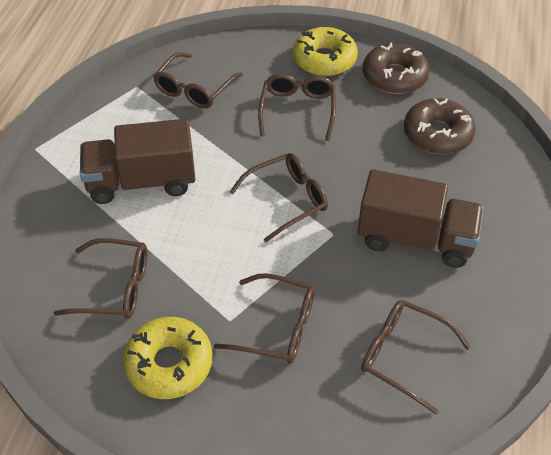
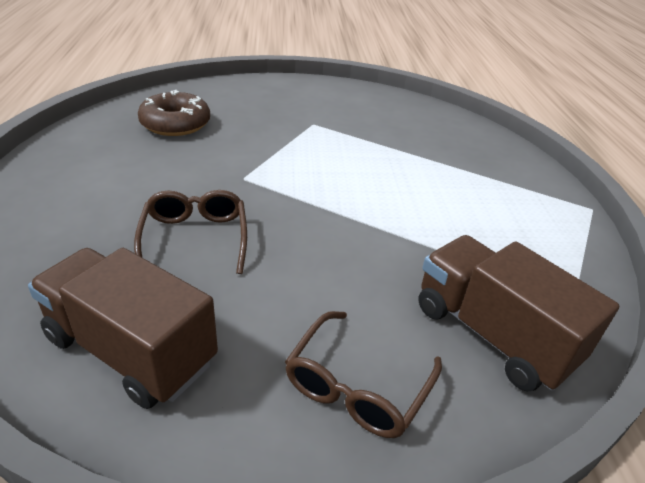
brown donut: 2 -> 1
brown glasses: 6 -> 2
yellow donut: 2 -> 0

